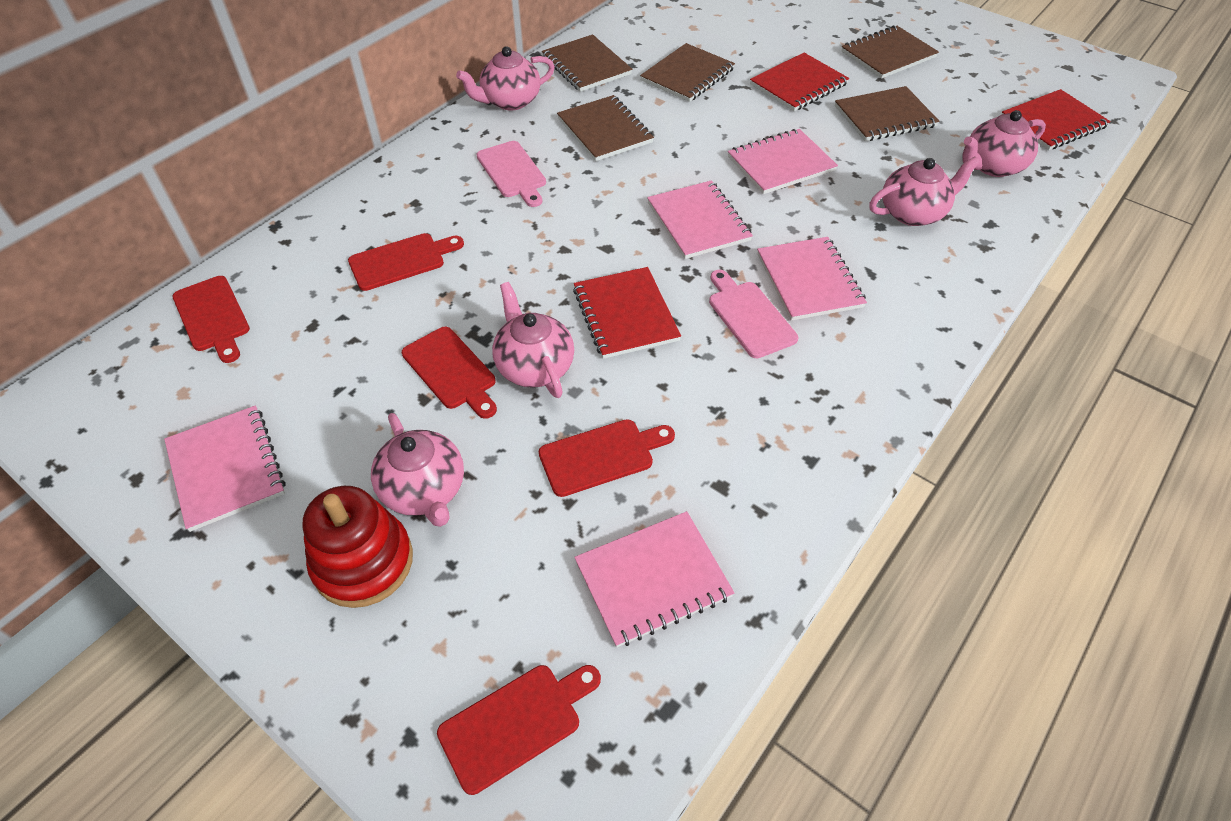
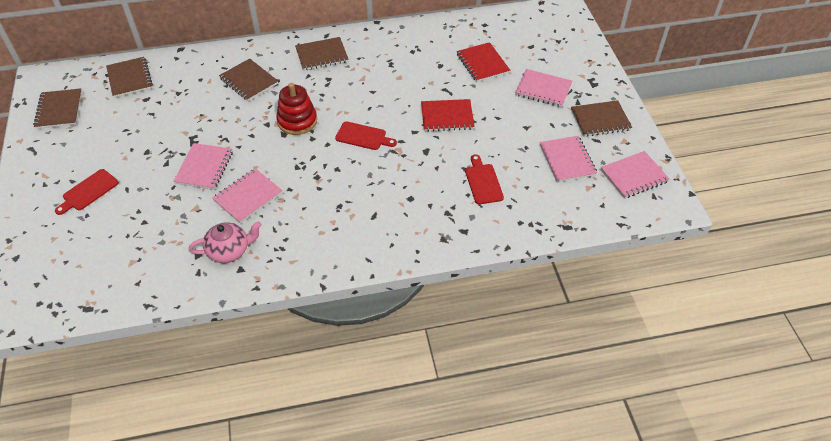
pink cutting board: 2 -> 0
pink teapot: 5 -> 1
red cutting board: 5 -> 3
red notebook: 3 -> 2

